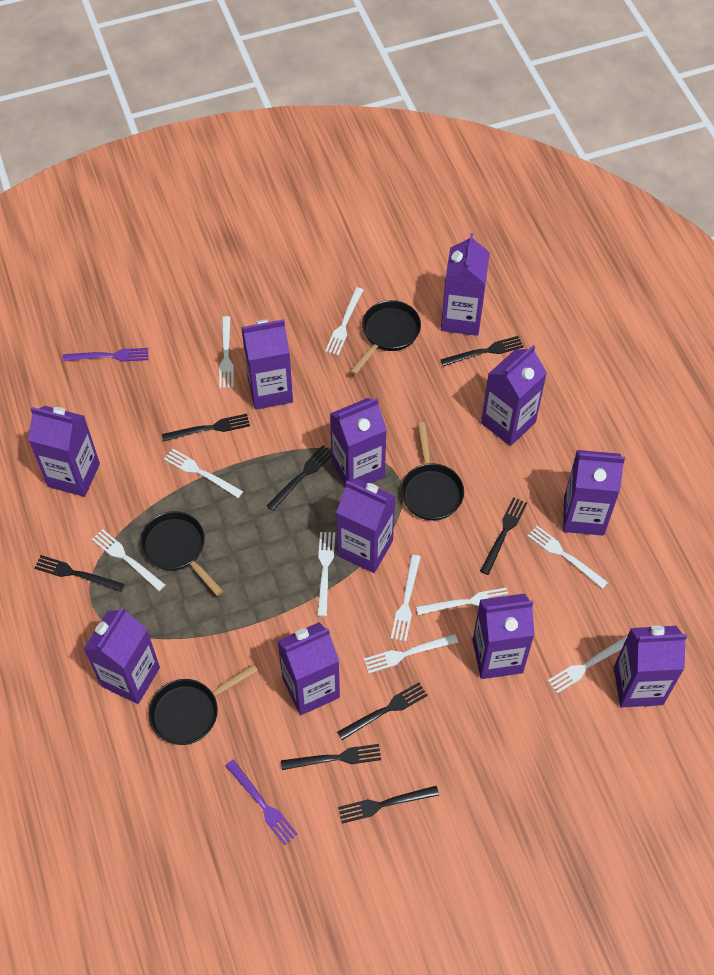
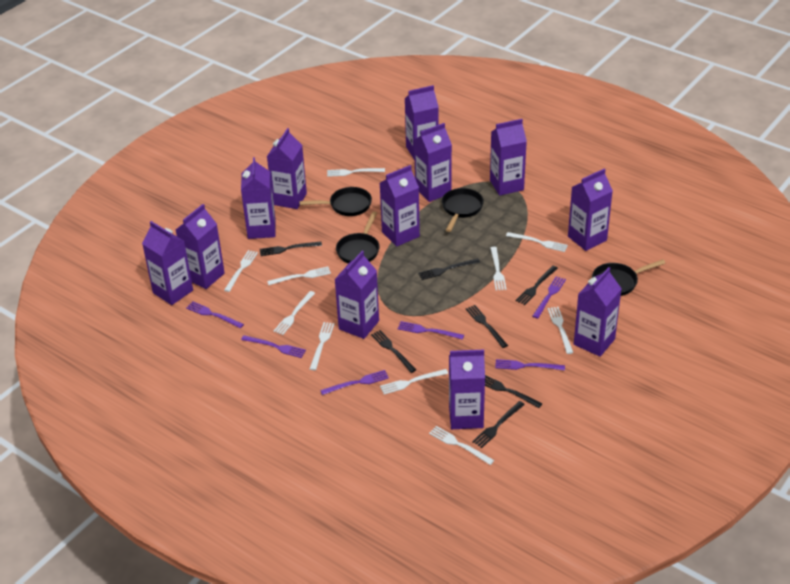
black fork: 8 -> 7
purple carton: 11 -> 12
purple fork: 2 -> 6

